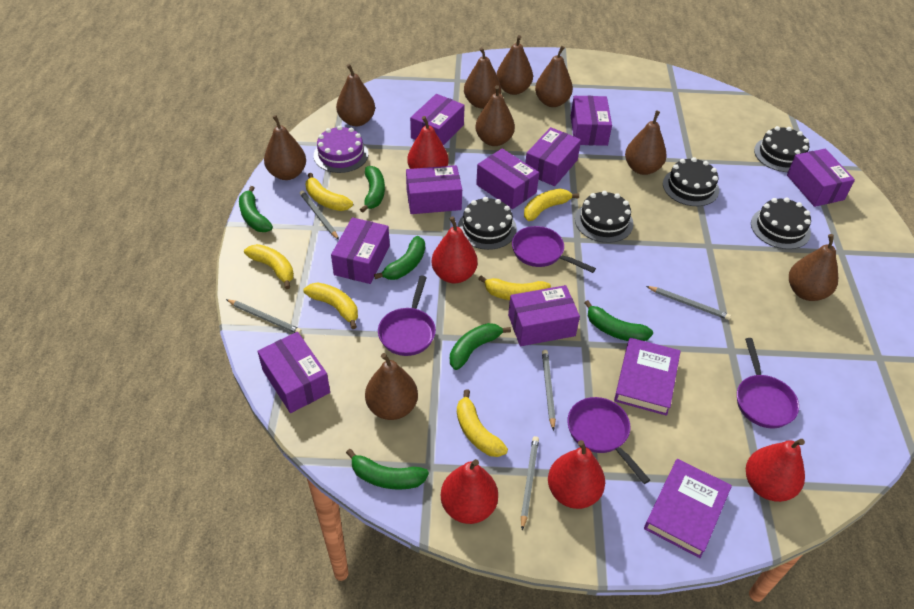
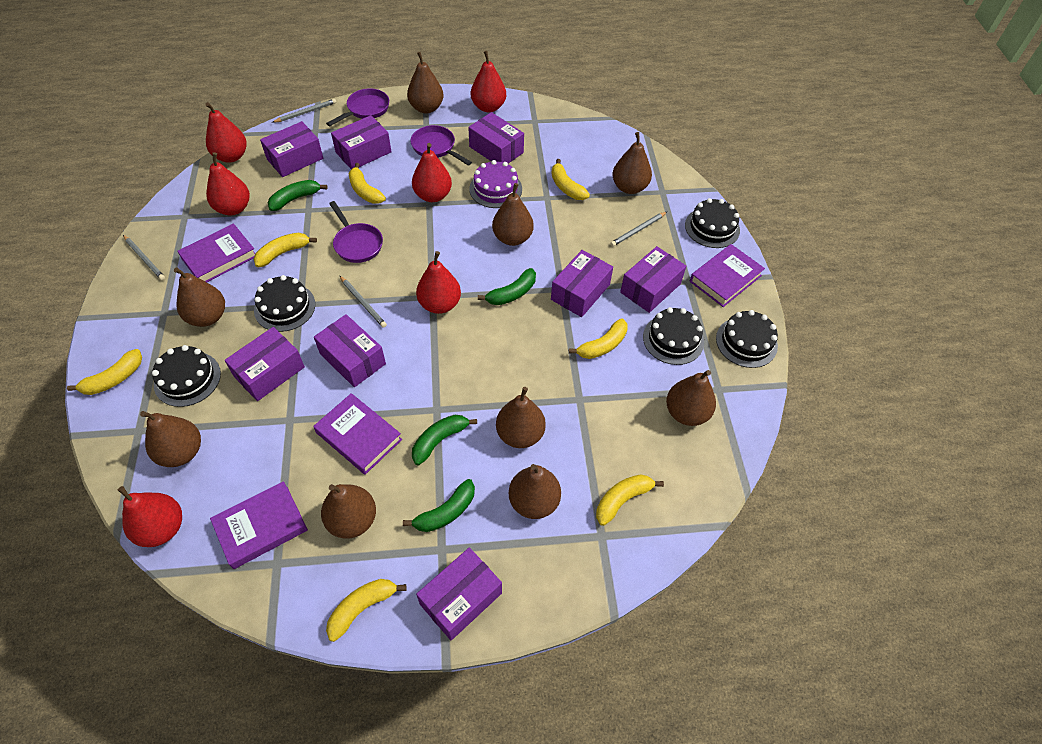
green banana: 6 -> 4
grey pencil: 5 -> 4
purple book: 2 -> 4
purple box: 9 -> 8
purple pan: 4 -> 3
red pear: 5 -> 6
yellow banana: 6 -> 7

